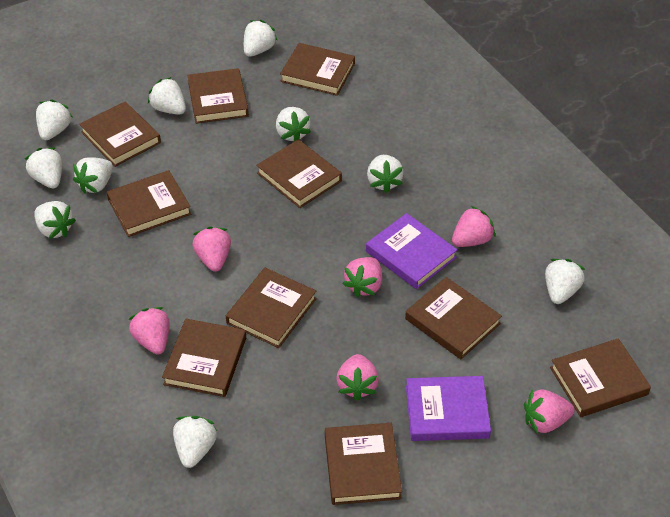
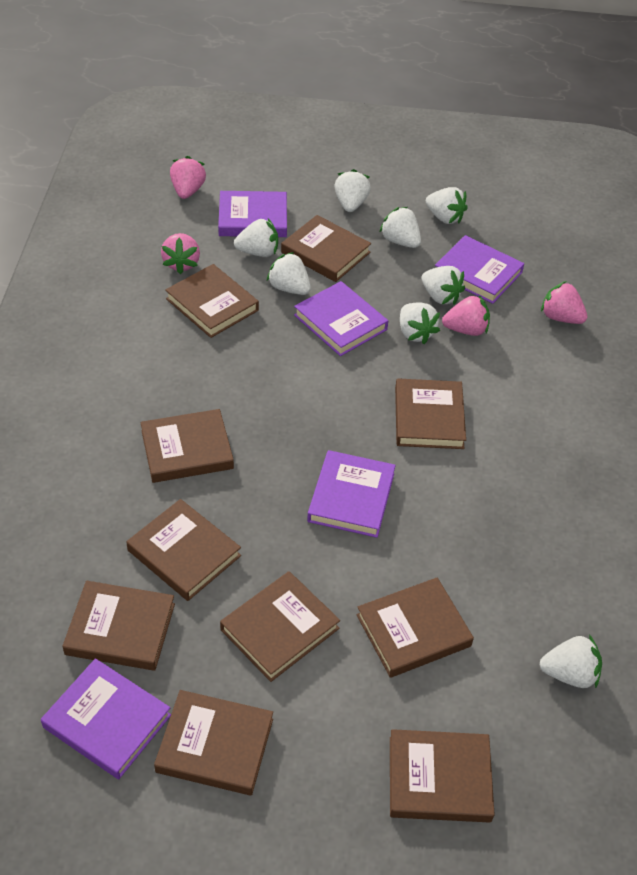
pink strawberry: 6 -> 4
purple book: 2 -> 5
white strawberry: 10 -> 8

